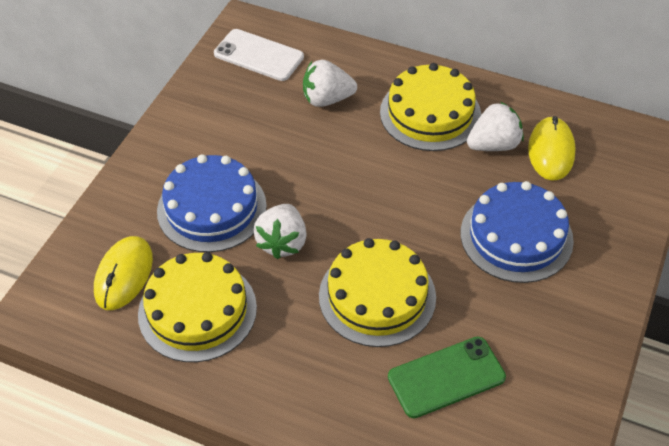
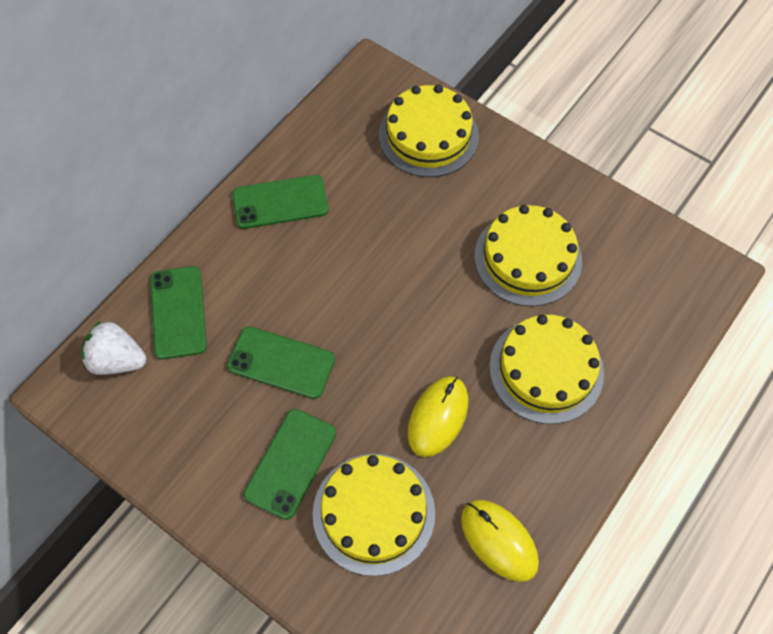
blue cake: 2 -> 0
green phone: 1 -> 4
white phone: 1 -> 0
white strawberry: 3 -> 1
yellow cake: 3 -> 4

